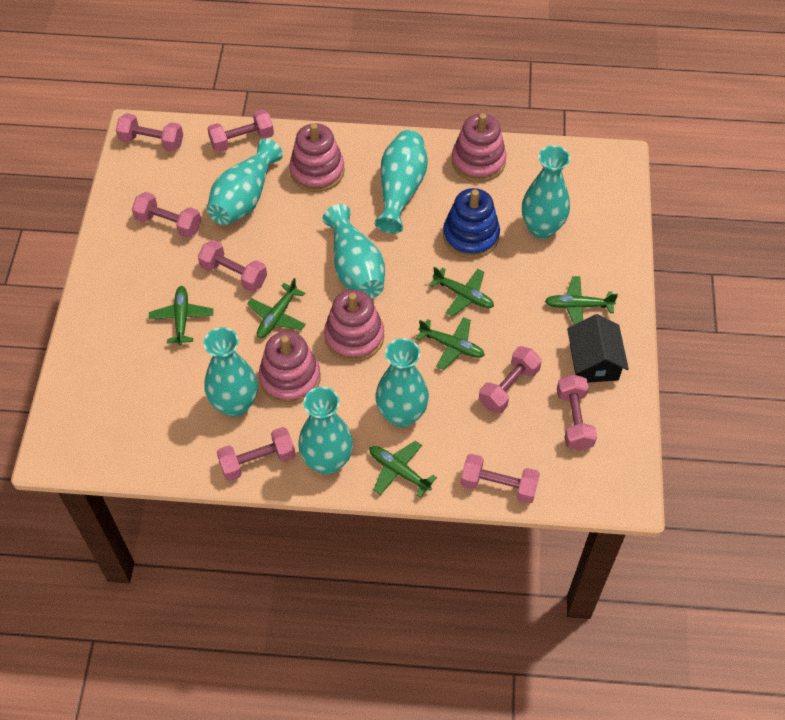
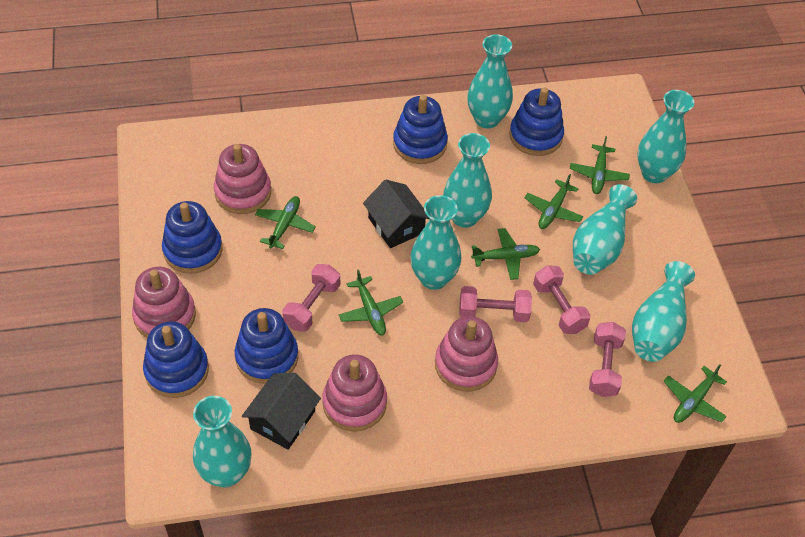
black house: 1 -> 2
blue stacking toy: 1 -> 5
pink dumbbell: 8 -> 4

